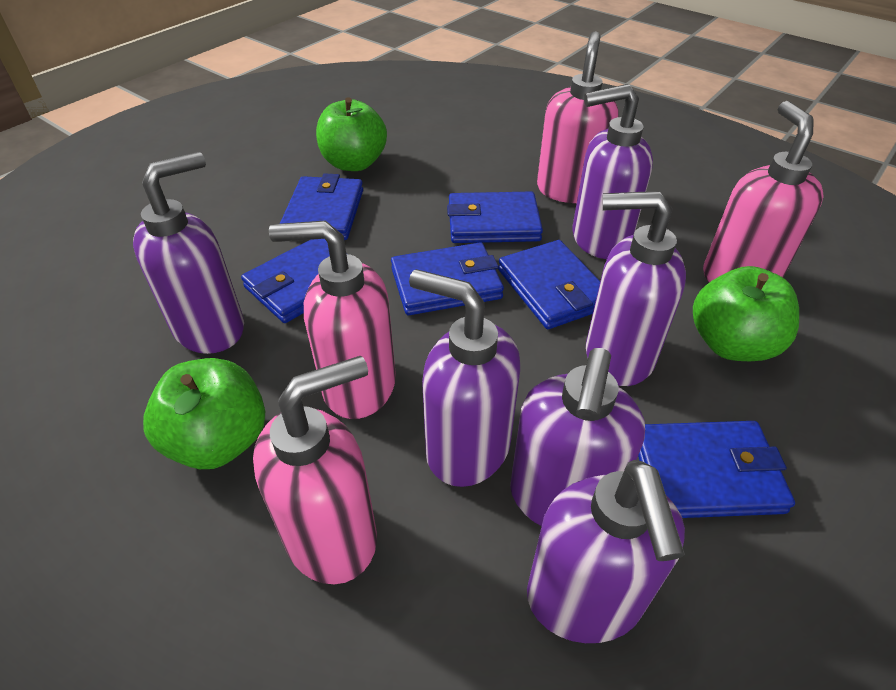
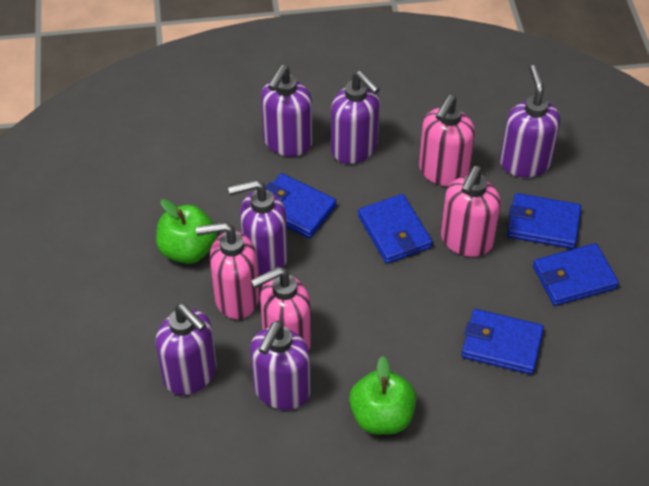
blue wallet: 6 -> 5
green apple: 3 -> 2

